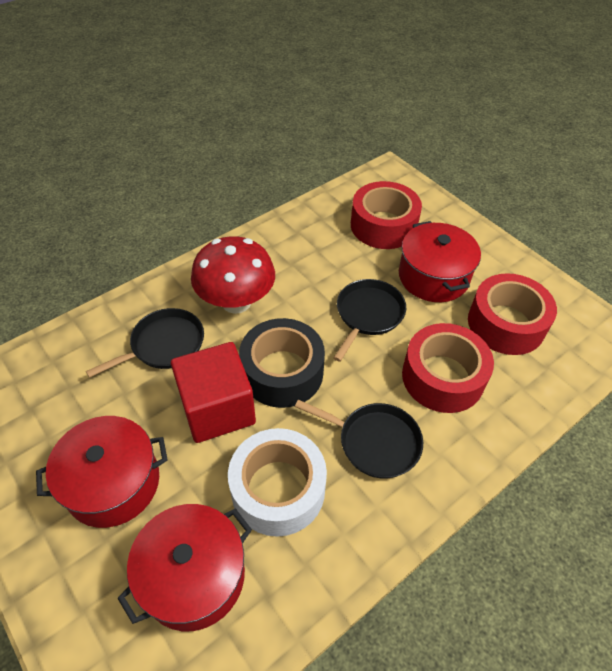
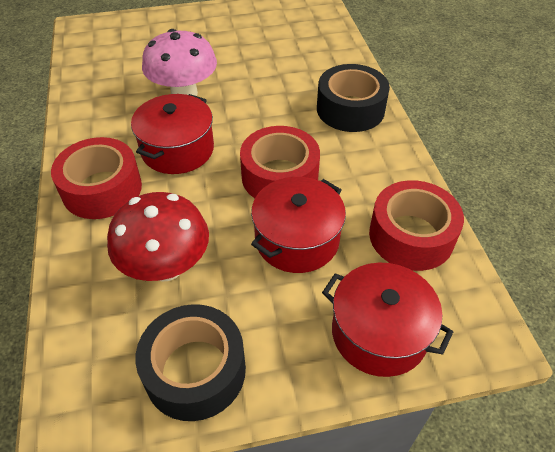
black pan: 3 -> 0
black tape: 1 -> 2
pink mushroom: 0 -> 1
red cube: 1 -> 0
white tape: 1 -> 0

